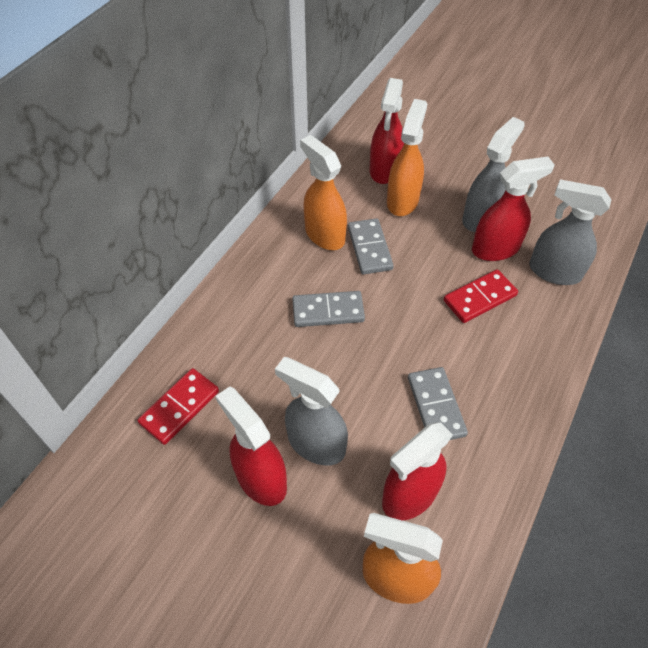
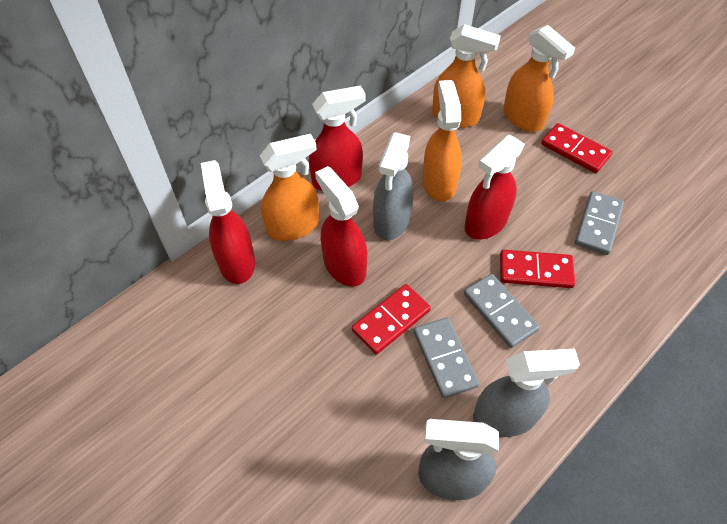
orange spray bottle: 3 -> 4
red domino: 2 -> 3

